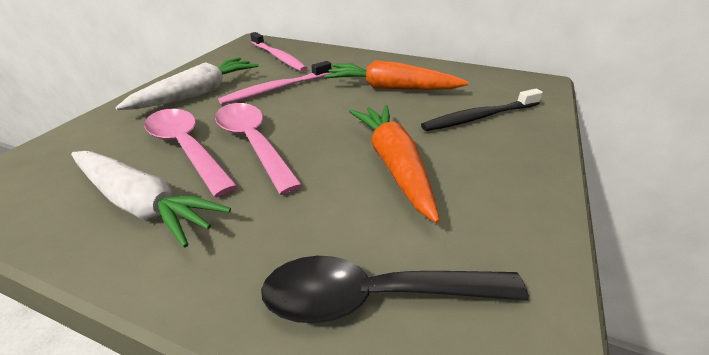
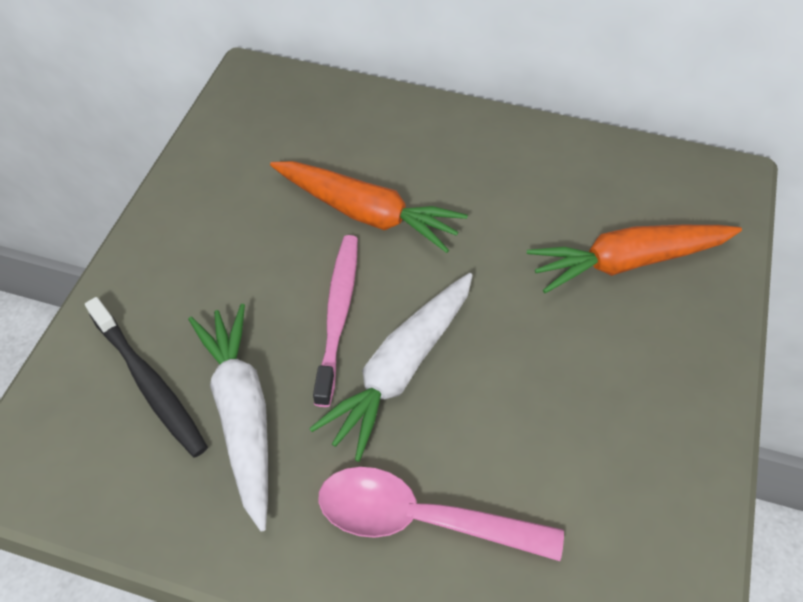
black spoon: 1 -> 0
pink spoon: 2 -> 1
pink toothbrush: 2 -> 1

